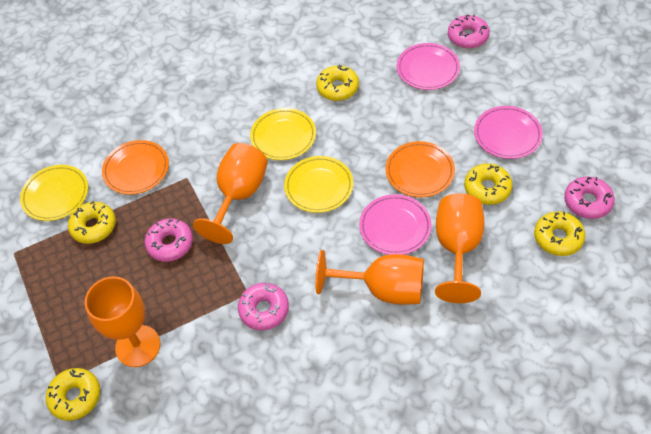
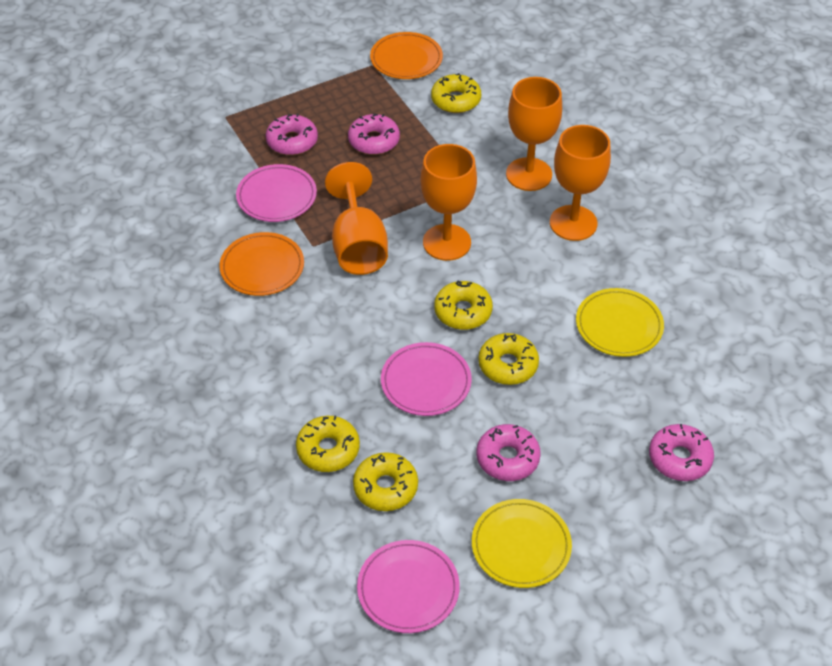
yellow plate: 3 -> 2

